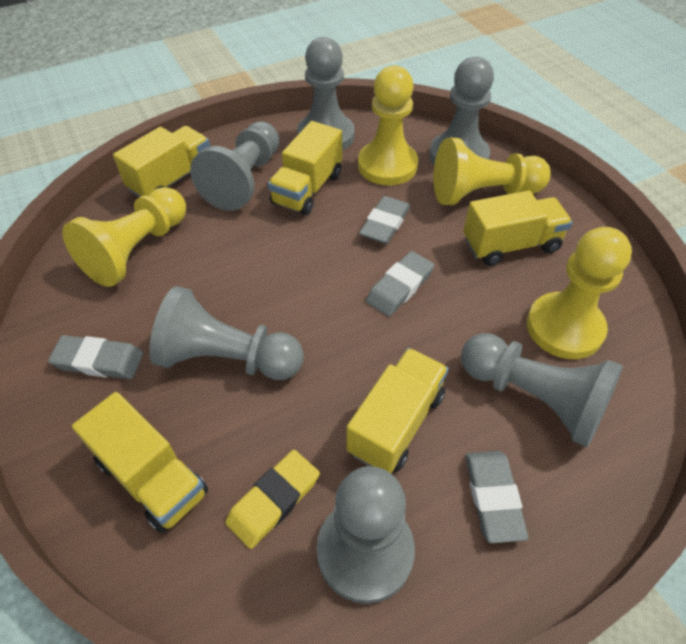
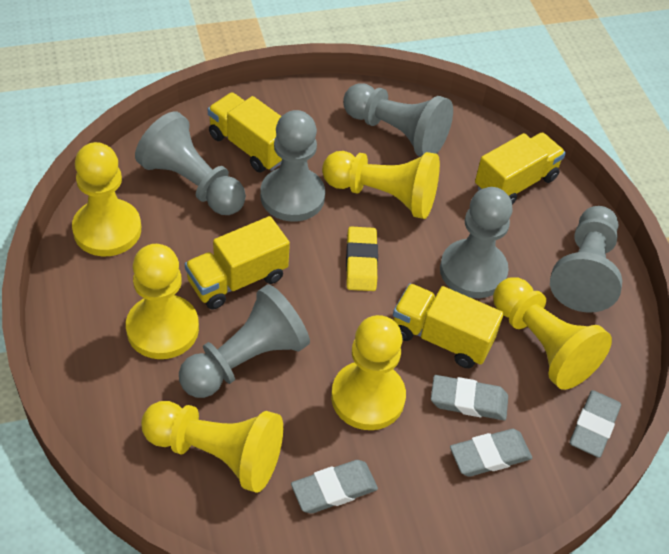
yellow pawn: 4 -> 6
yellow truck: 5 -> 4

